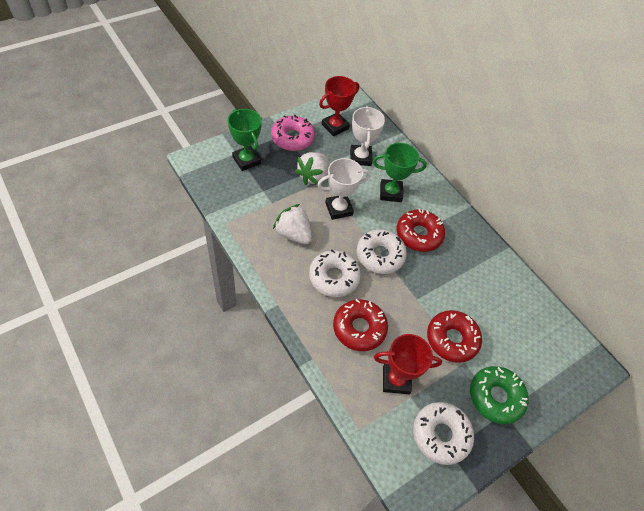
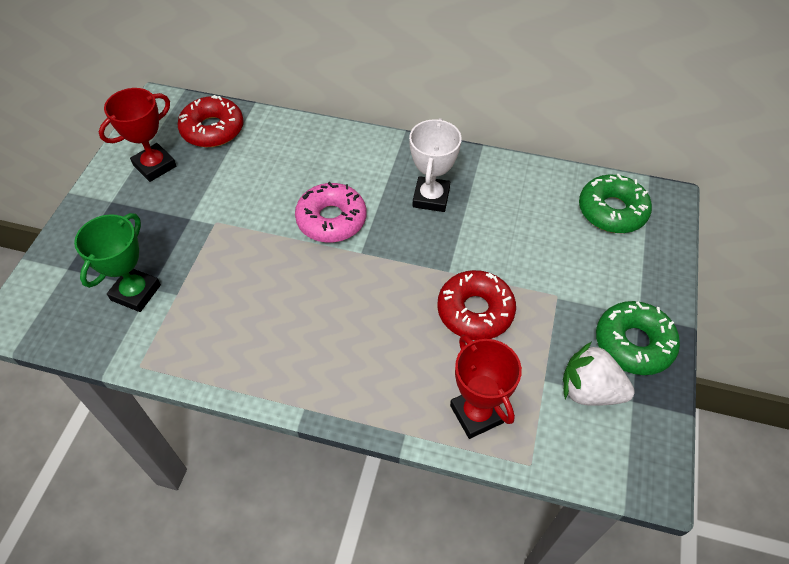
green donut: 1 -> 2
green trophy: 2 -> 1
red donut: 3 -> 2
white donut: 3 -> 0
white strawberry: 2 -> 1
white trophy: 2 -> 1

